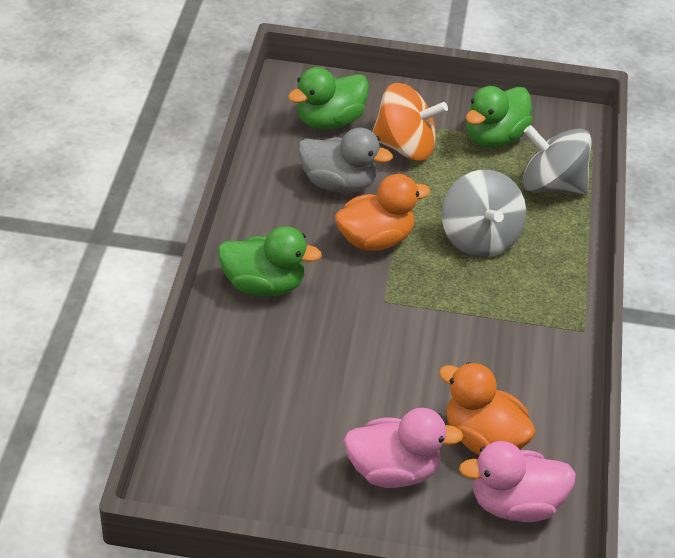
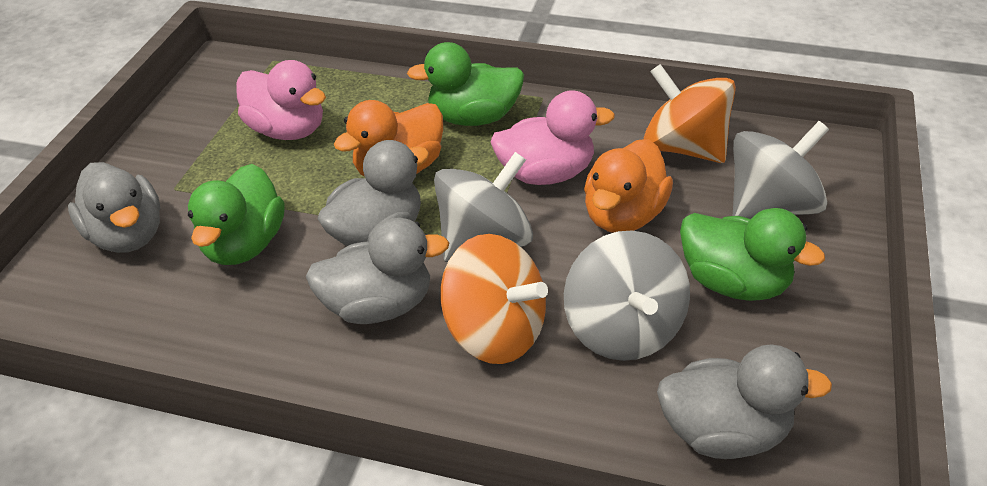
grey duck: 1 -> 4
grey spinning top: 2 -> 3
orange spinning top: 1 -> 2

